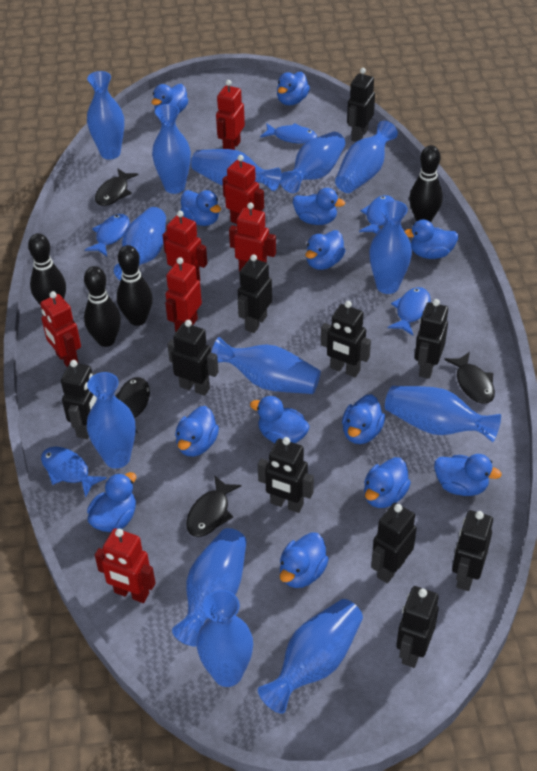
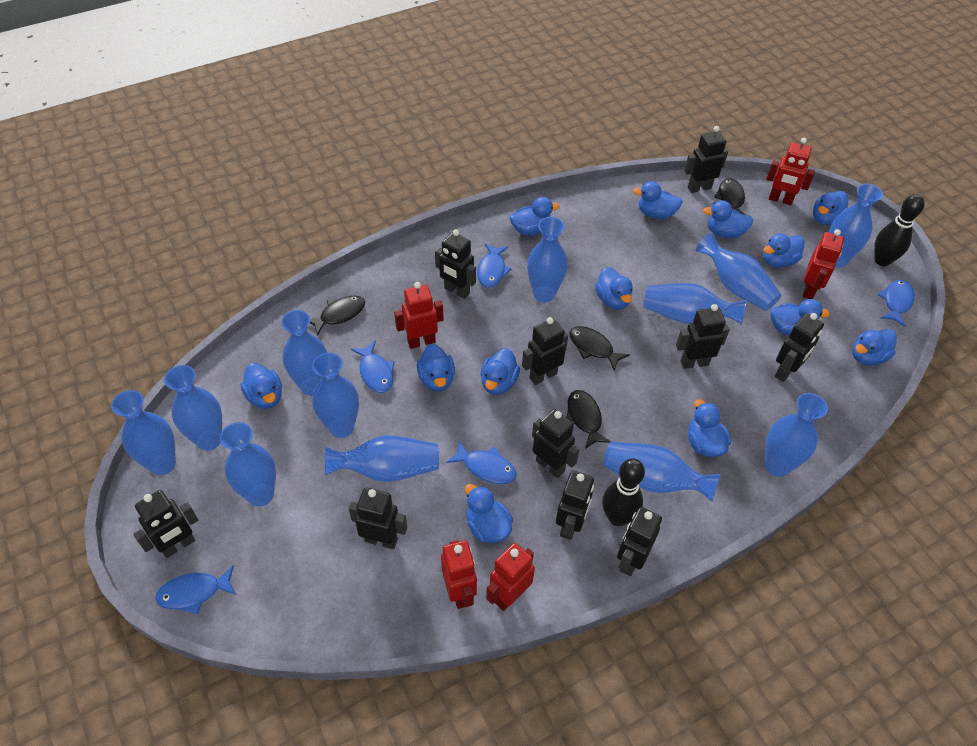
black bowling pin: 4 -> 2
blue vase: 13 -> 12
red robot: 7 -> 5

